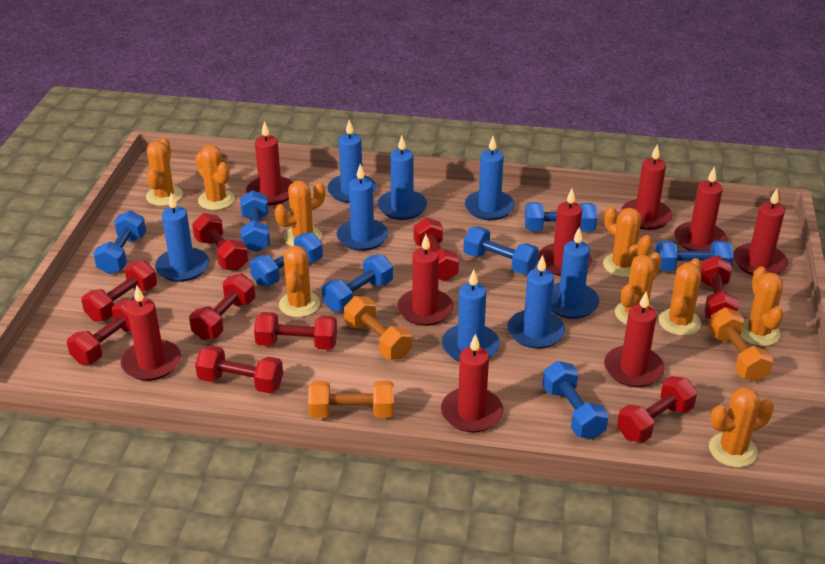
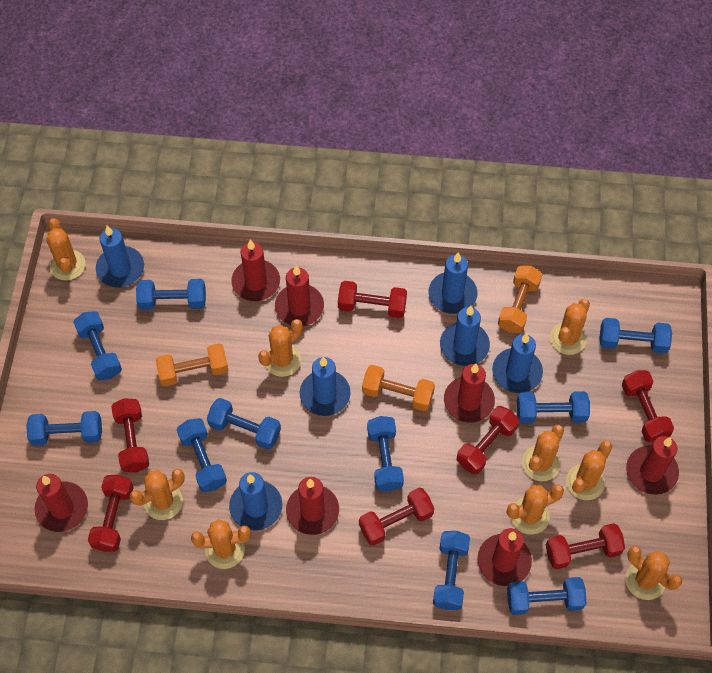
blue candle: 8 -> 6
blue dumbbell: 8 -> 10
red candle: 9 -> 7
red dumbbell: 9 -> 7

